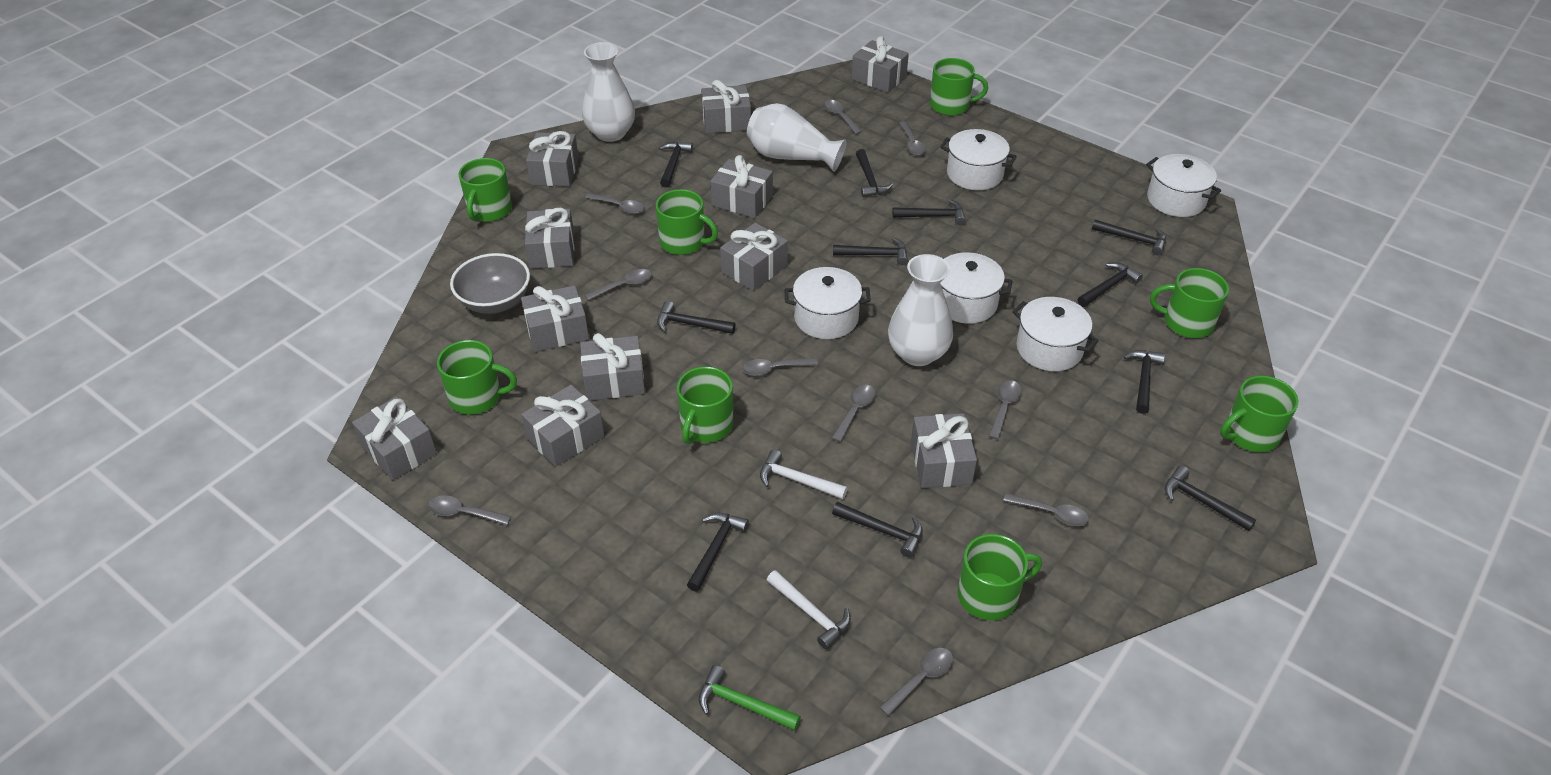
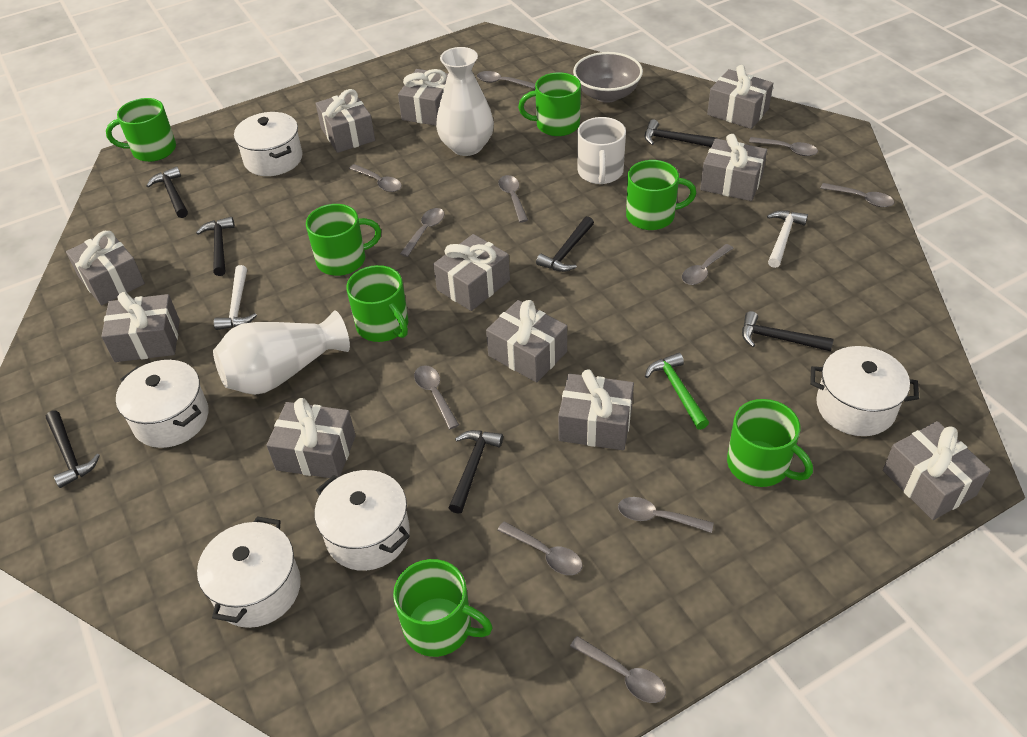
black hammer: 11 -> 7
green mug: 8 -> 7
grey spoon: 10 -> 11
white mug: 0 -> 1
white vase: 3 -> 2

